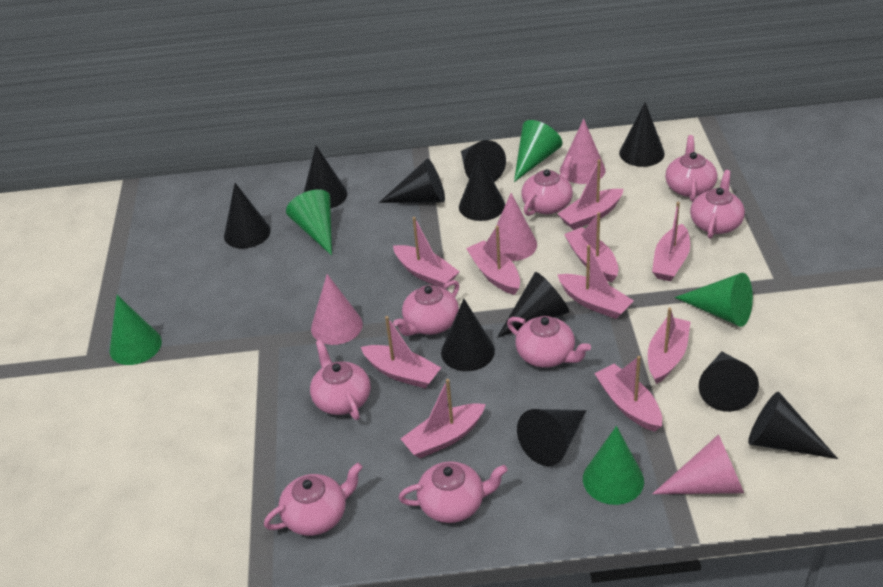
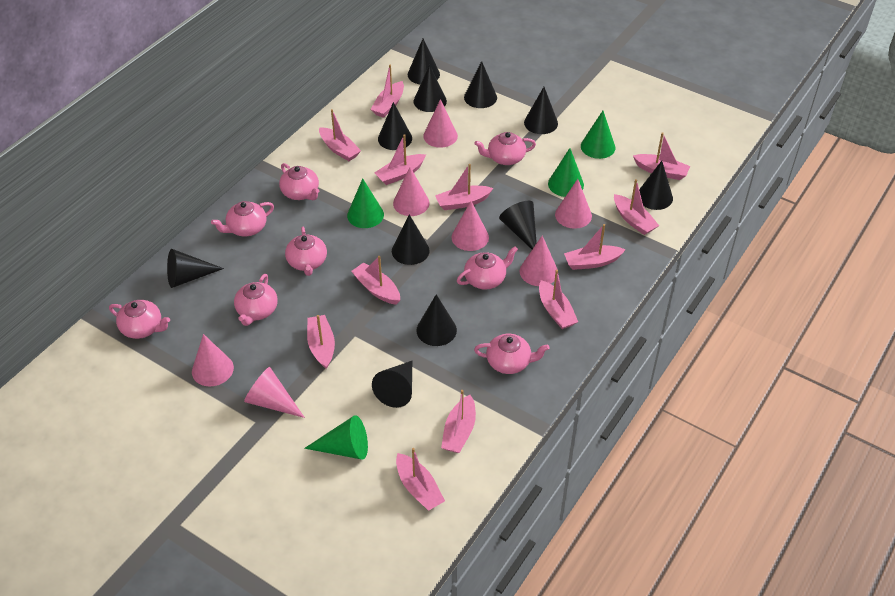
green cone: 5 -> 4
pink boat: 10 -> 12
pink cone: 4 -> 7

